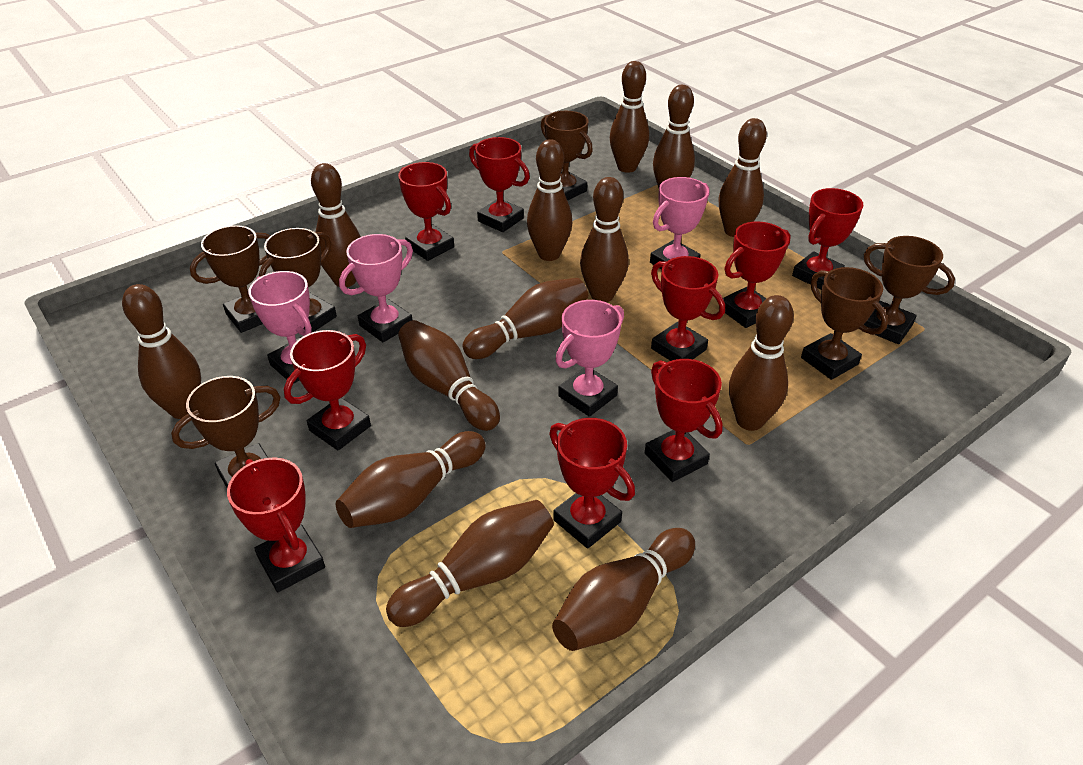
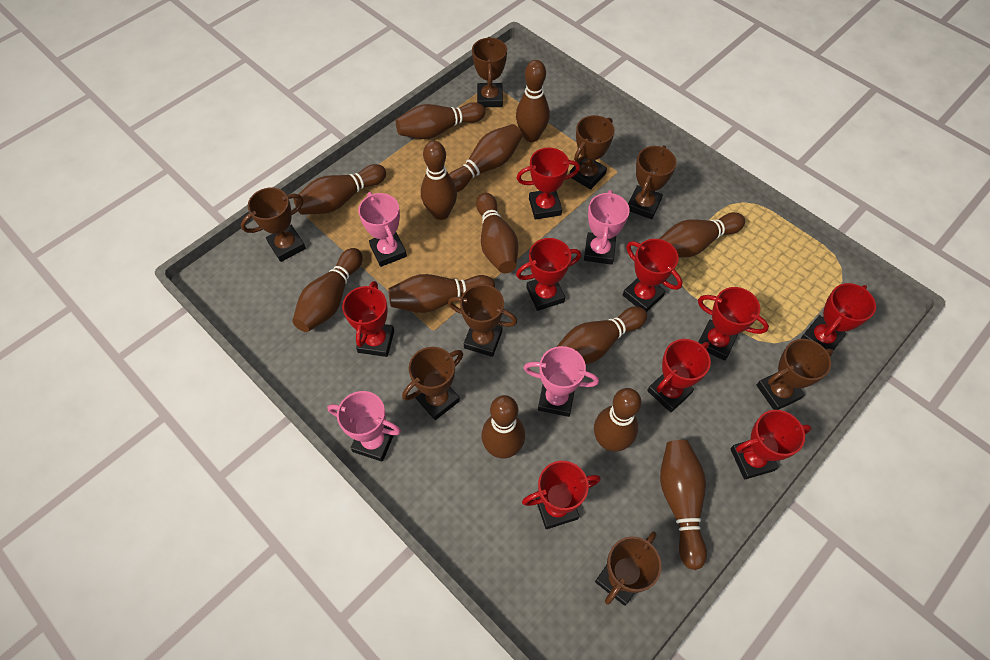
brown trophy: 6 -> 8

